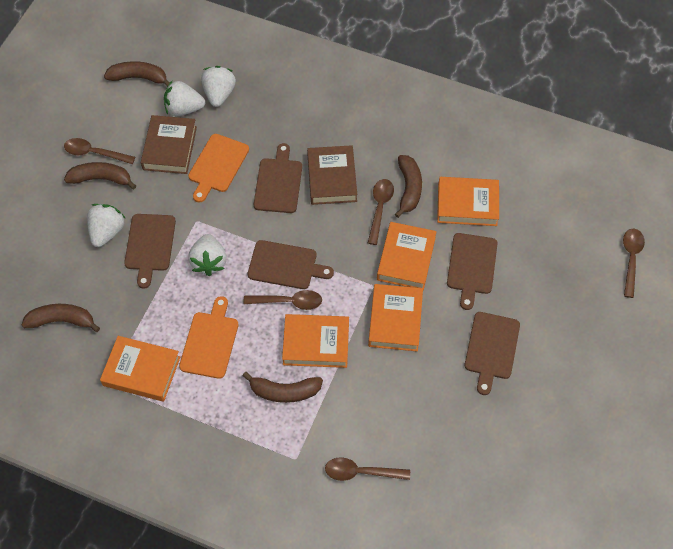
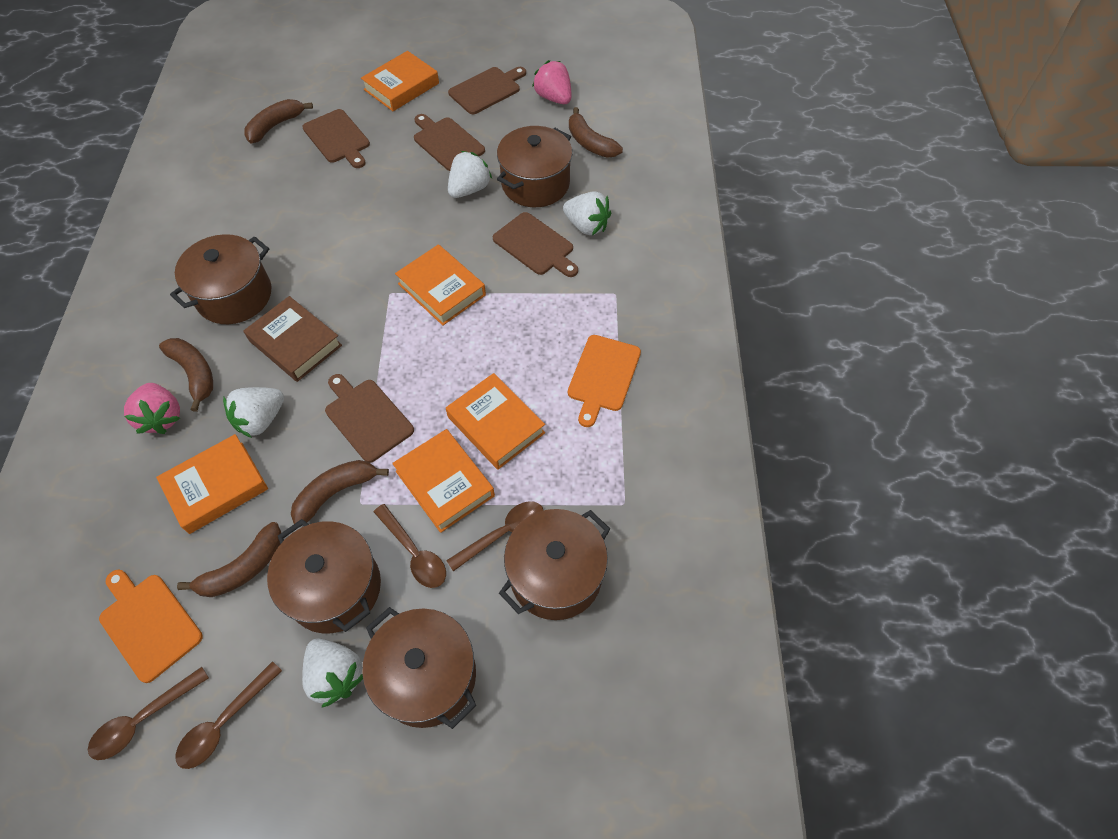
brown book: 2 -> 1
brown pot: 0 -> 5
brown spoon: 5 -> 4
pink strawberry: 0 -> 2

